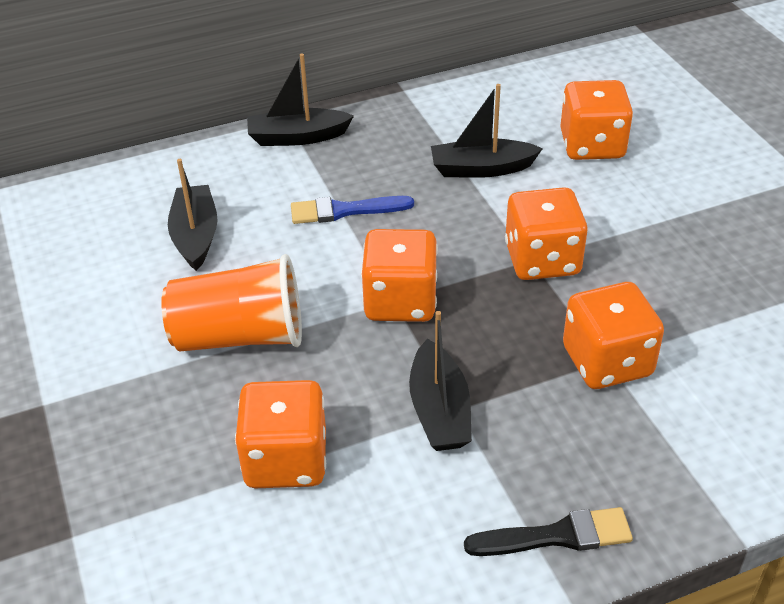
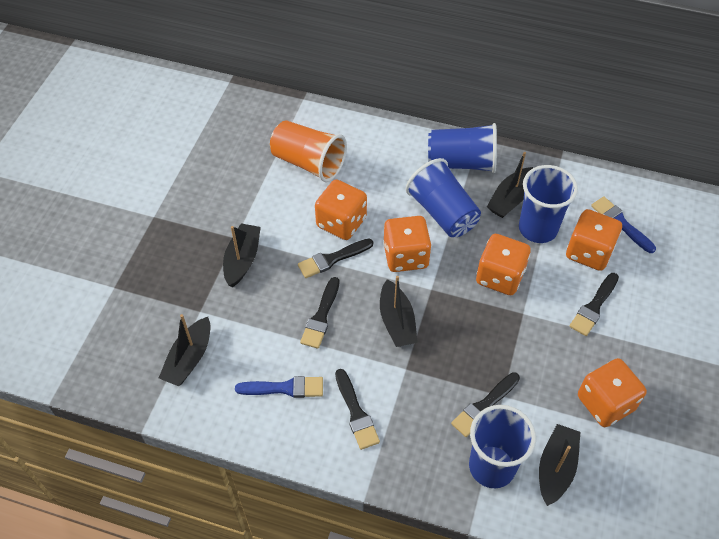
black boat: 4 -> 5
black brush: 1 -> 5
blue brush: 1 -> 2
blue cup: 0 -> 4

